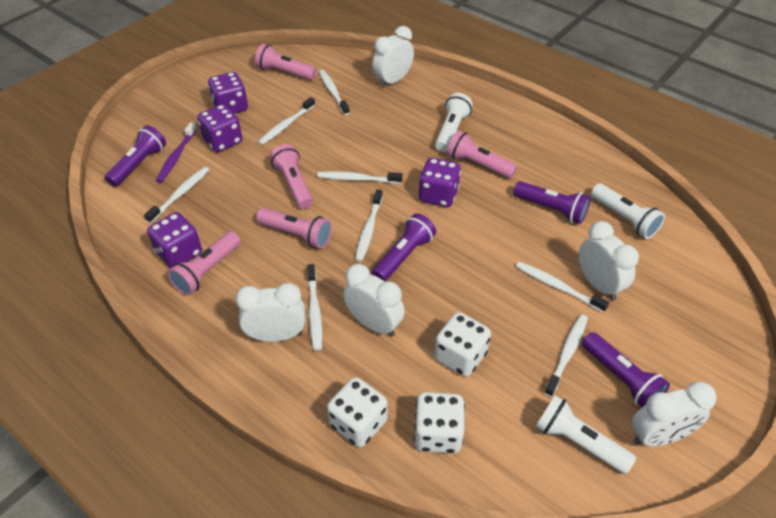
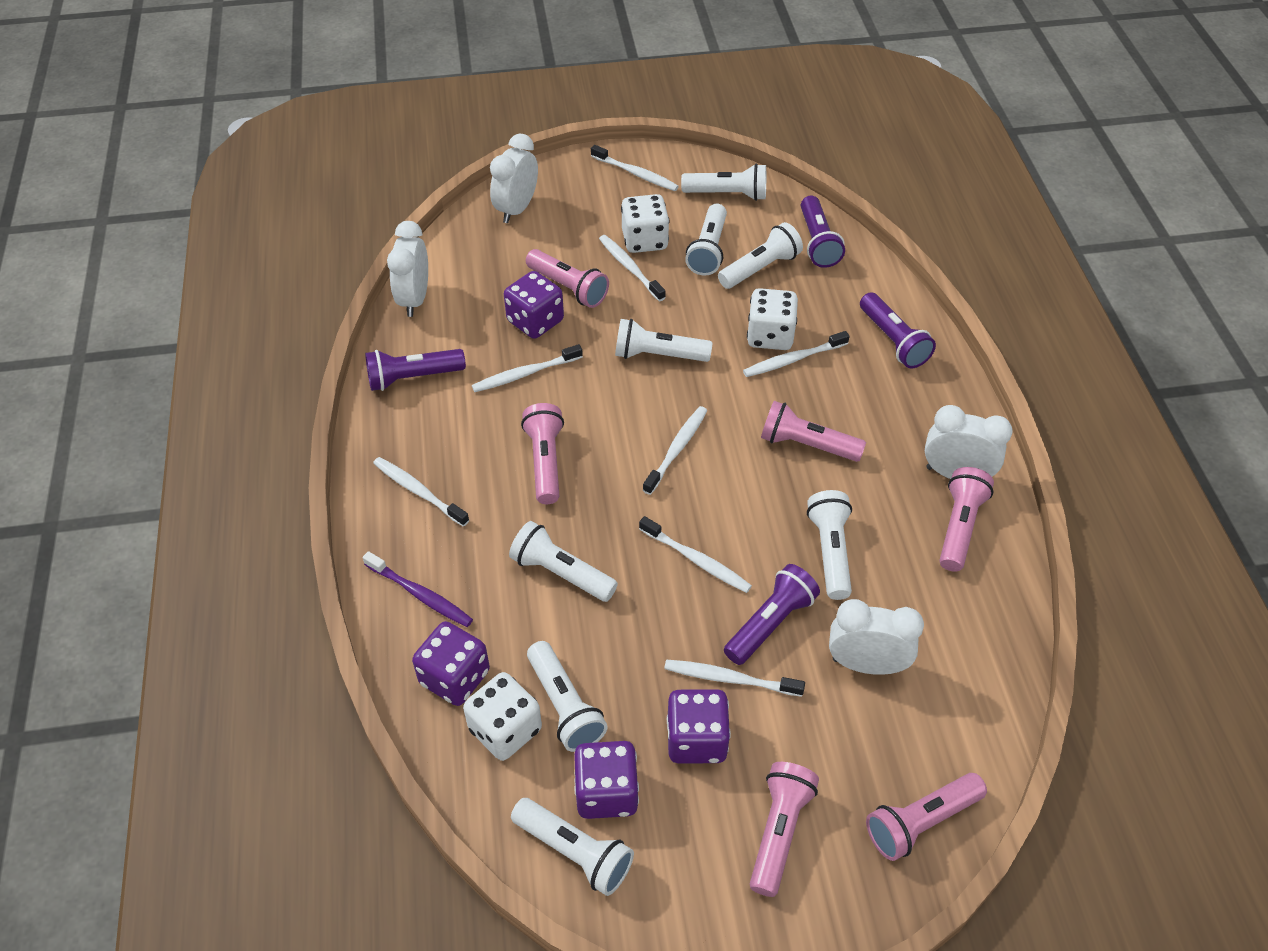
pink flashlight: 5 -> 6
white clock: 5 -> 4
white flashlight: 3 -> 8

